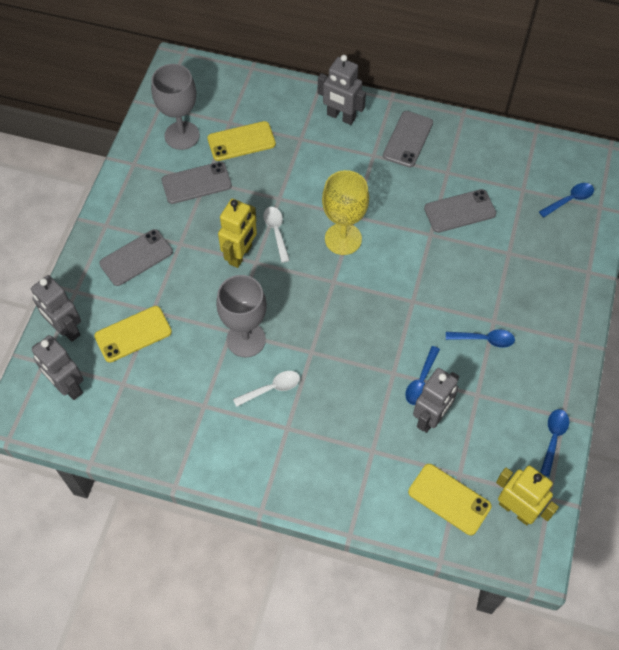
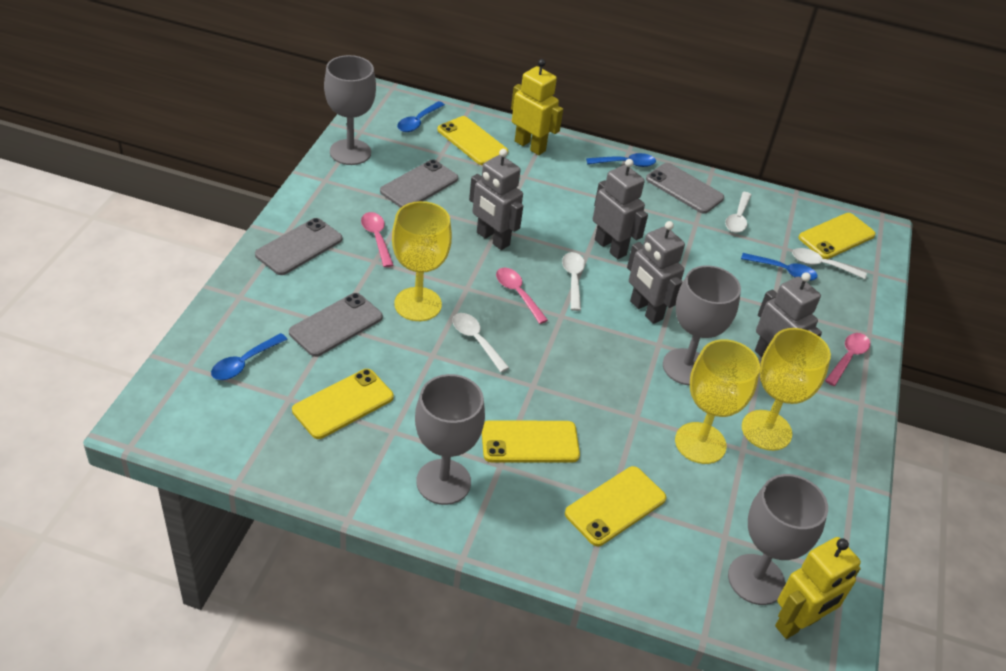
grey goblet: 2 -> 4
pink spoon: 0 -> 3
white spoon: 2 -> 4
yellow goblet: 1 -> 3
yellow phone: 3 -> 5

